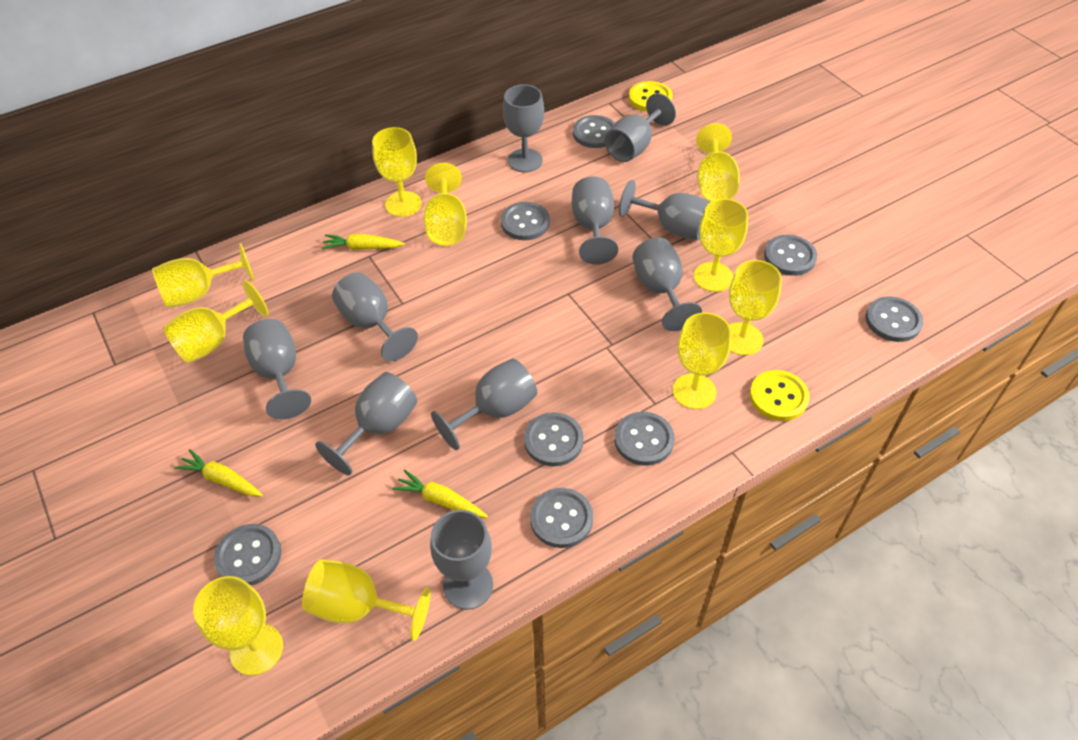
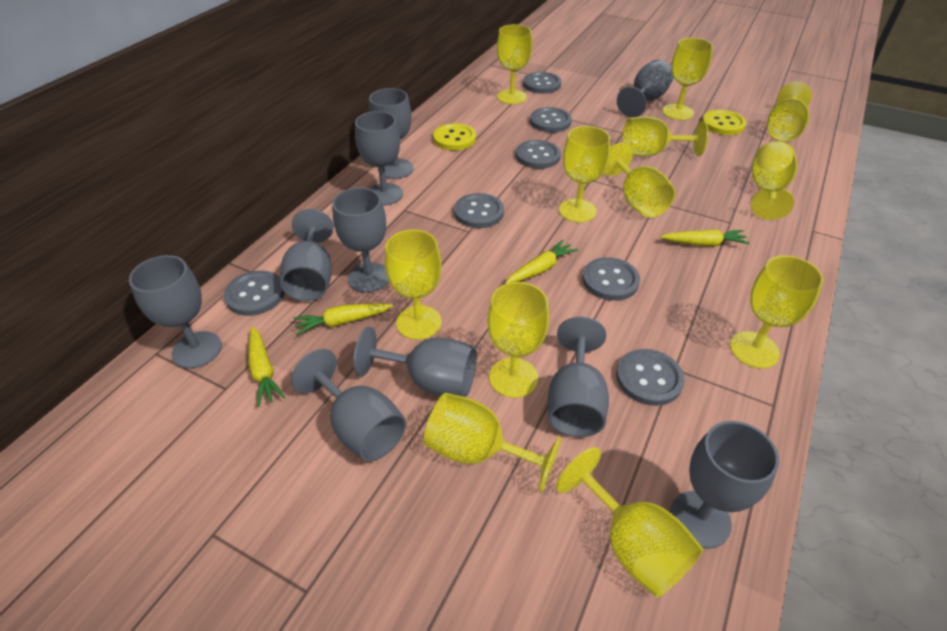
grey button: 8 -> 7
yellow carrot: 3 -> 4
yellow goblet: 10 -> 12

